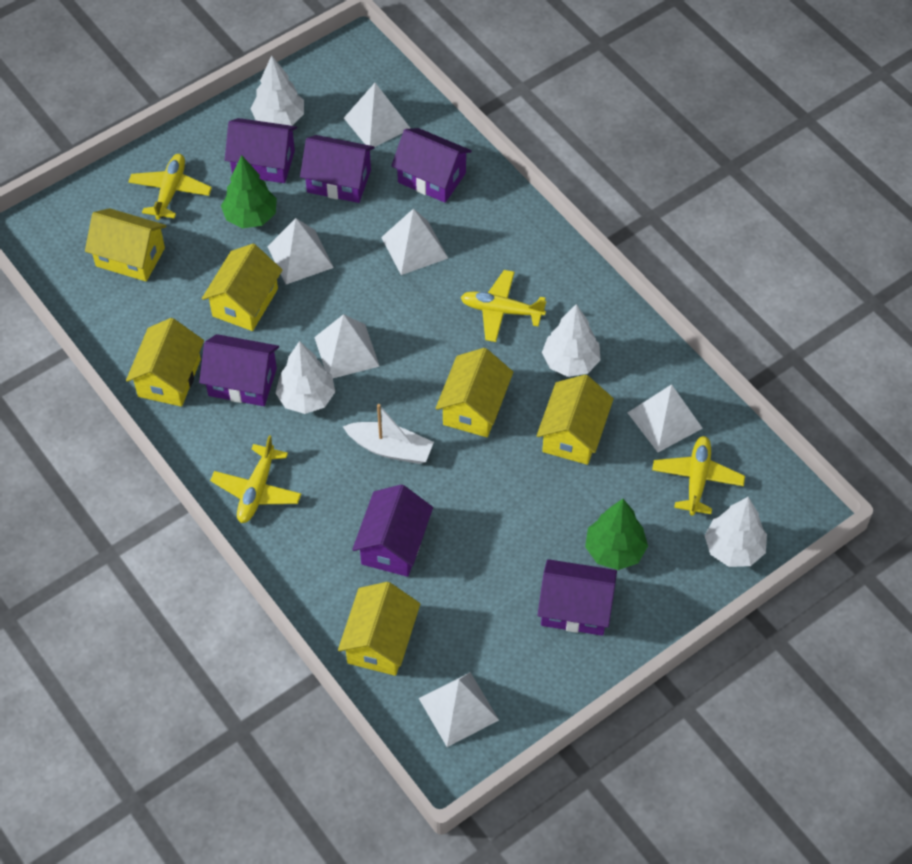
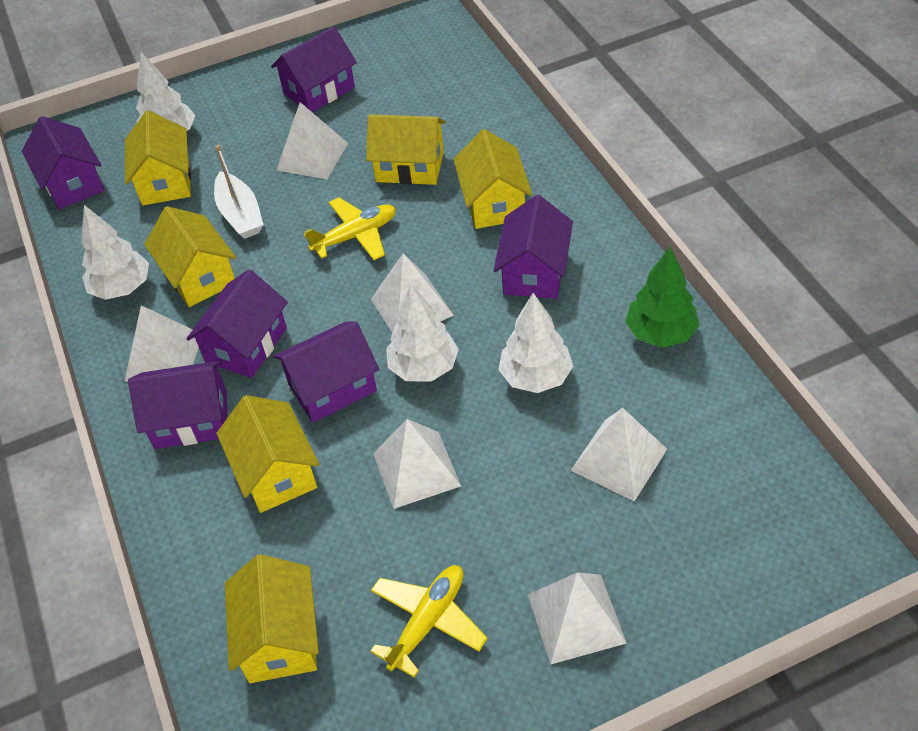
green tree: 2 -> 1
yellow plane: 4 -> 2

